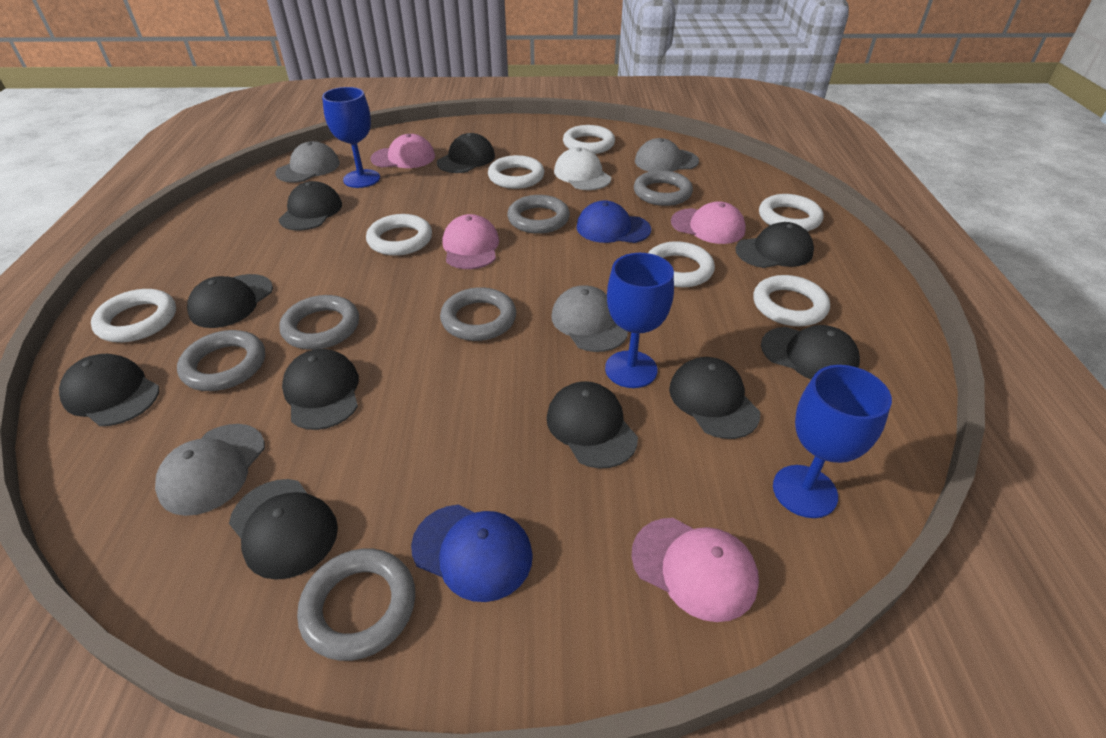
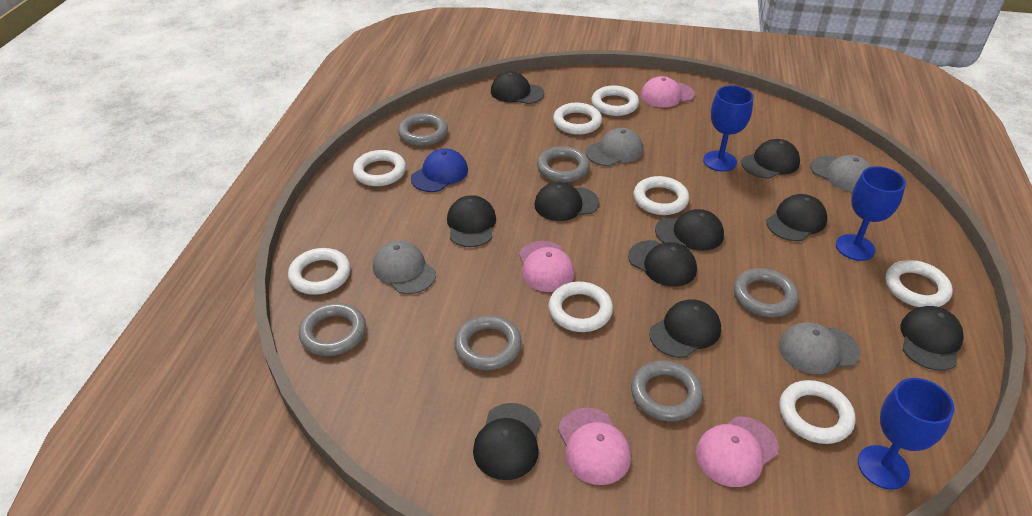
blue cap: 2 -> 1
white cap: 1 -> 0
white ring: 7 -> 8

